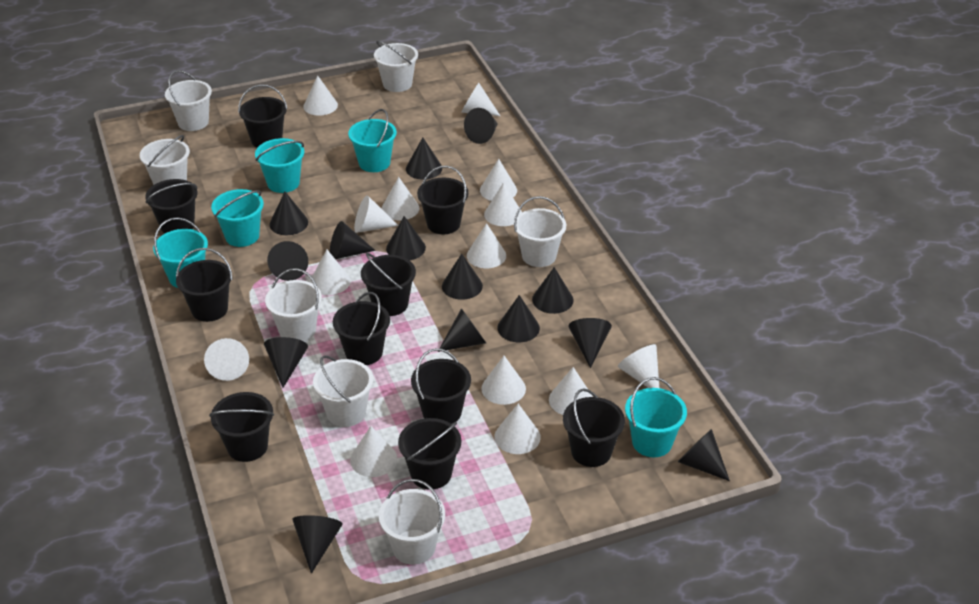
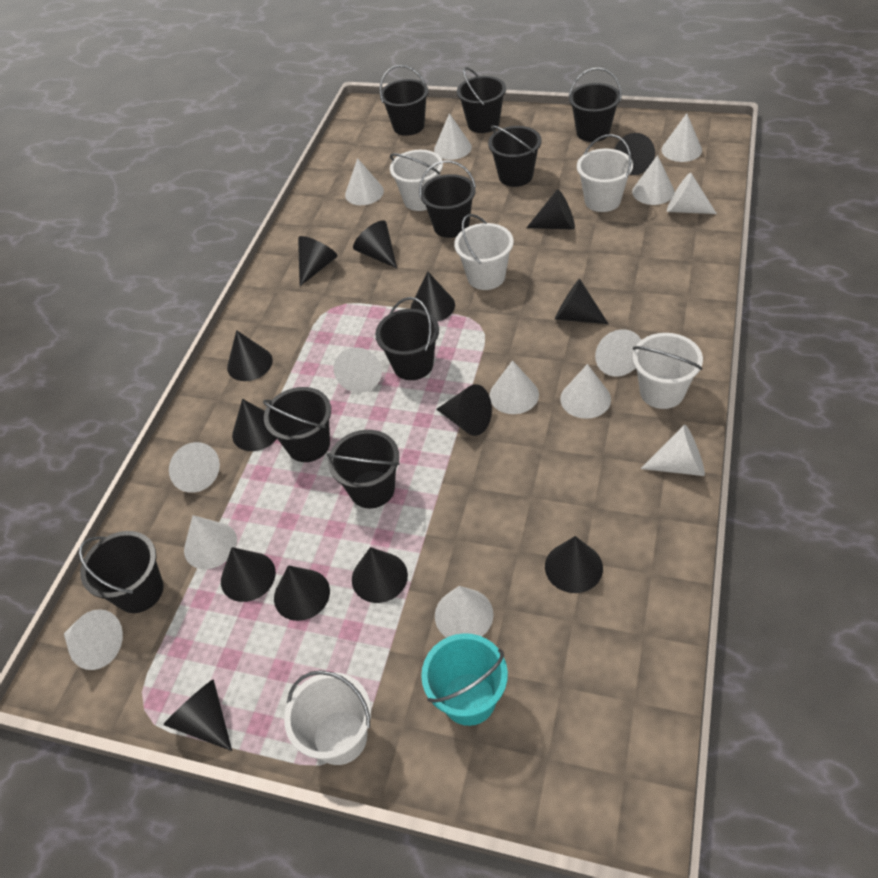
black bucket: 10 -> 9
turquoise bucket: 5 -> 1
white bucket: 7 -> 5

